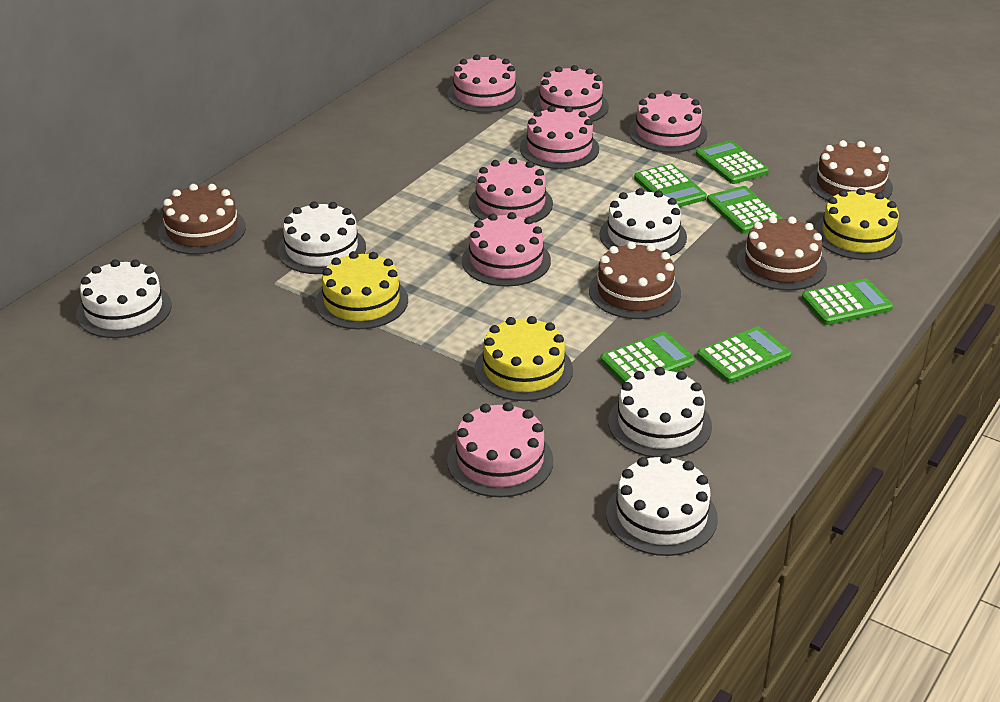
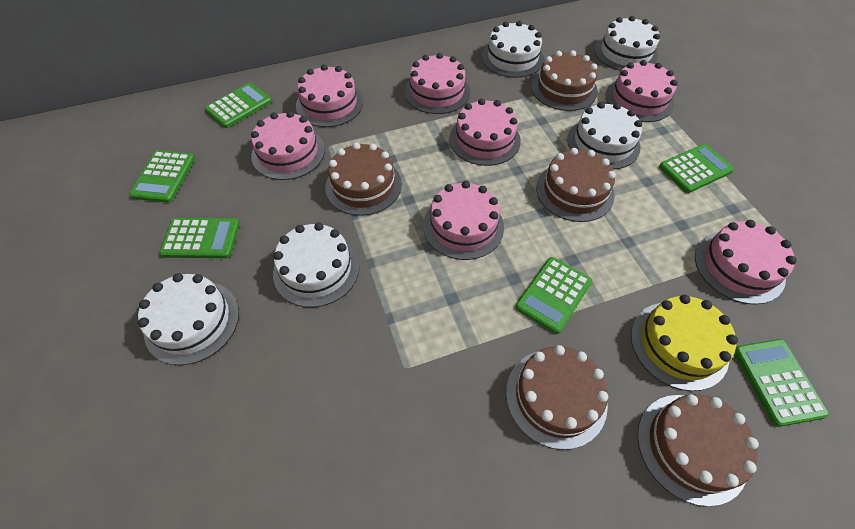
brown cake: 4 -> 5
yellow cake: 3 -> 1

